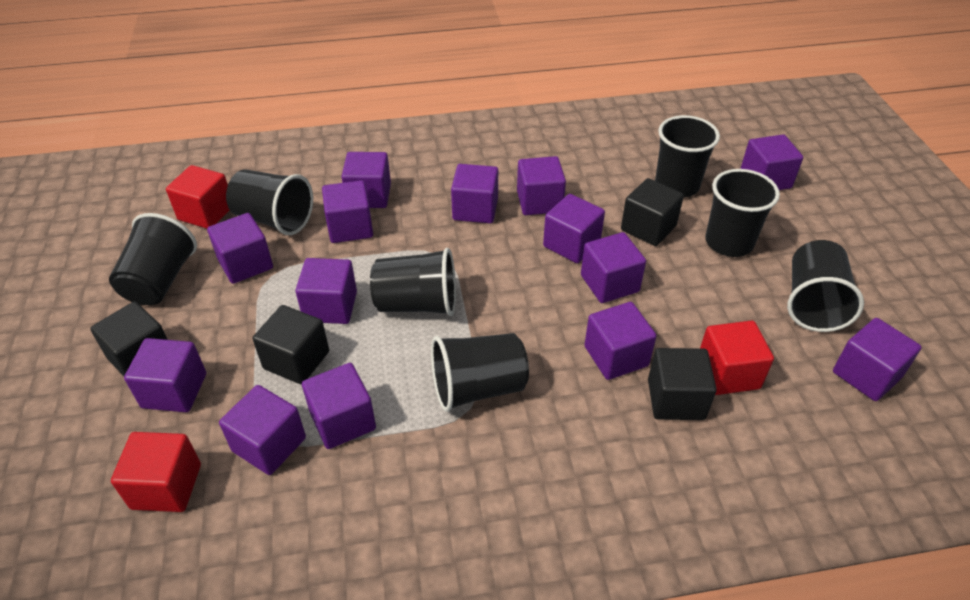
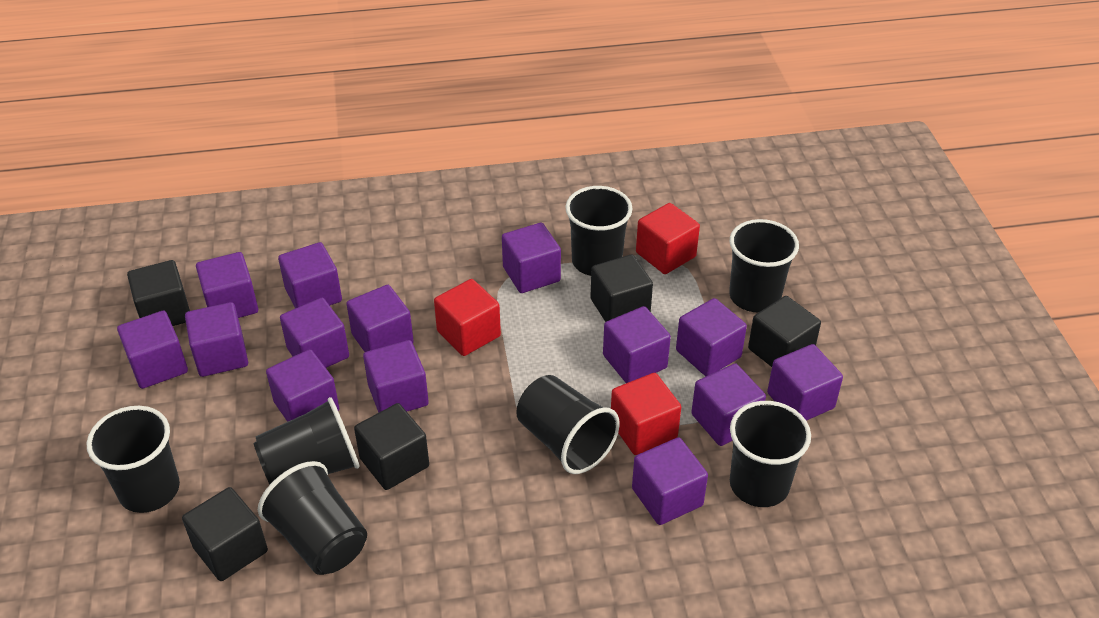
black cube: 4 -> 5

